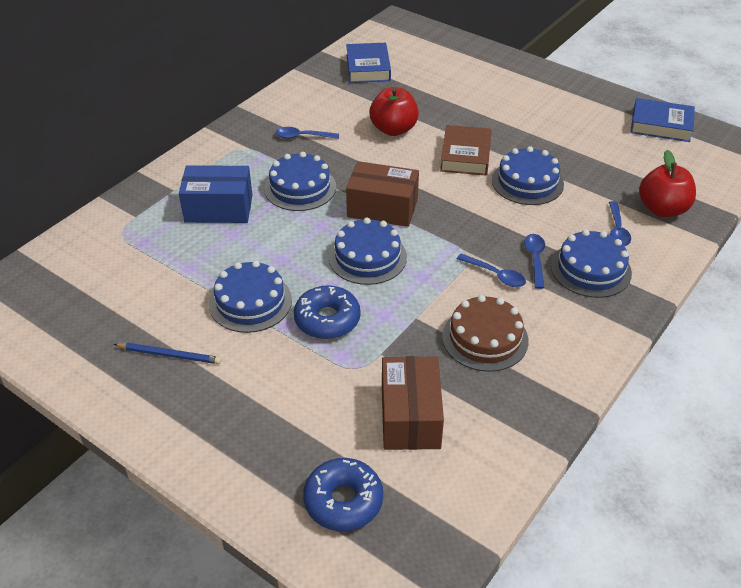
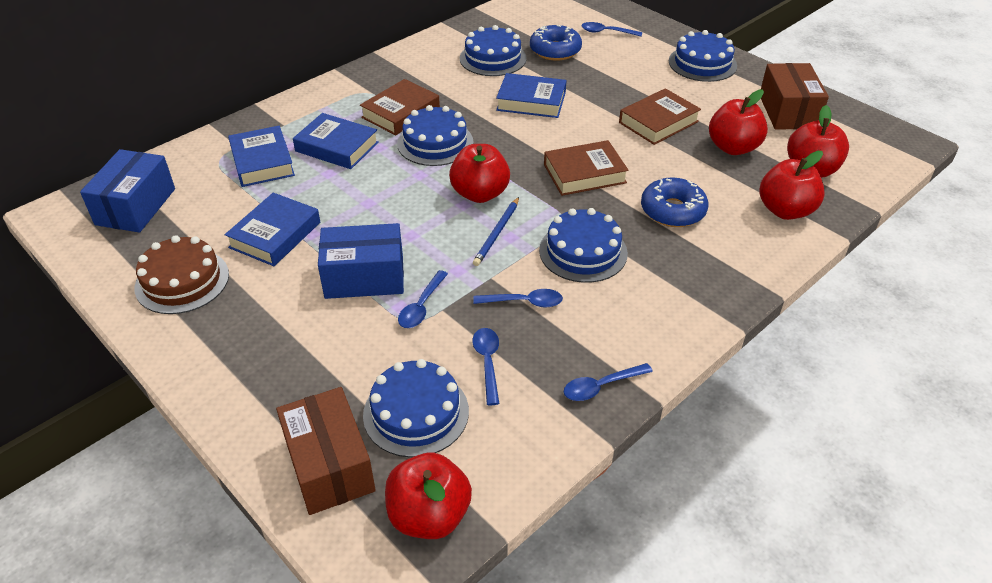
blue book: 2 -> 4
blue box: 1 -> 2
blue spoon: 4 -> 5
brown book: 1 -> 3
red apple: 2 -> 5

